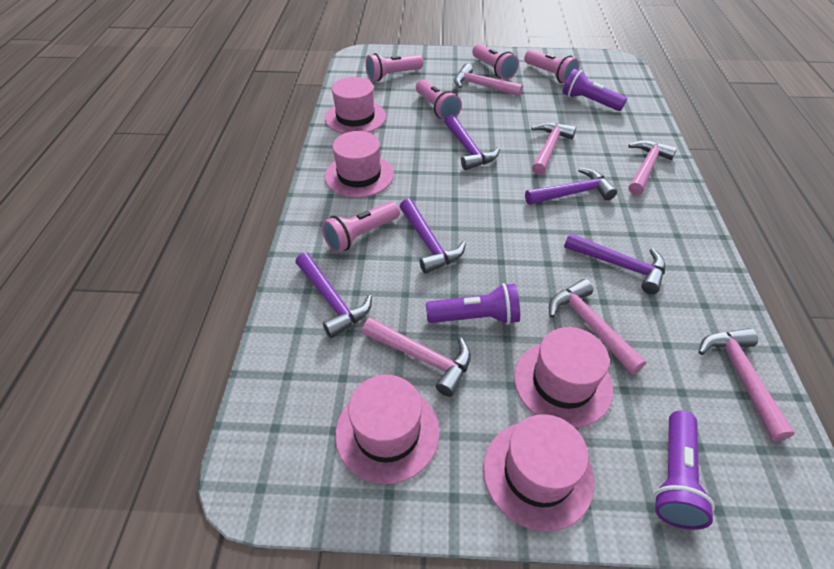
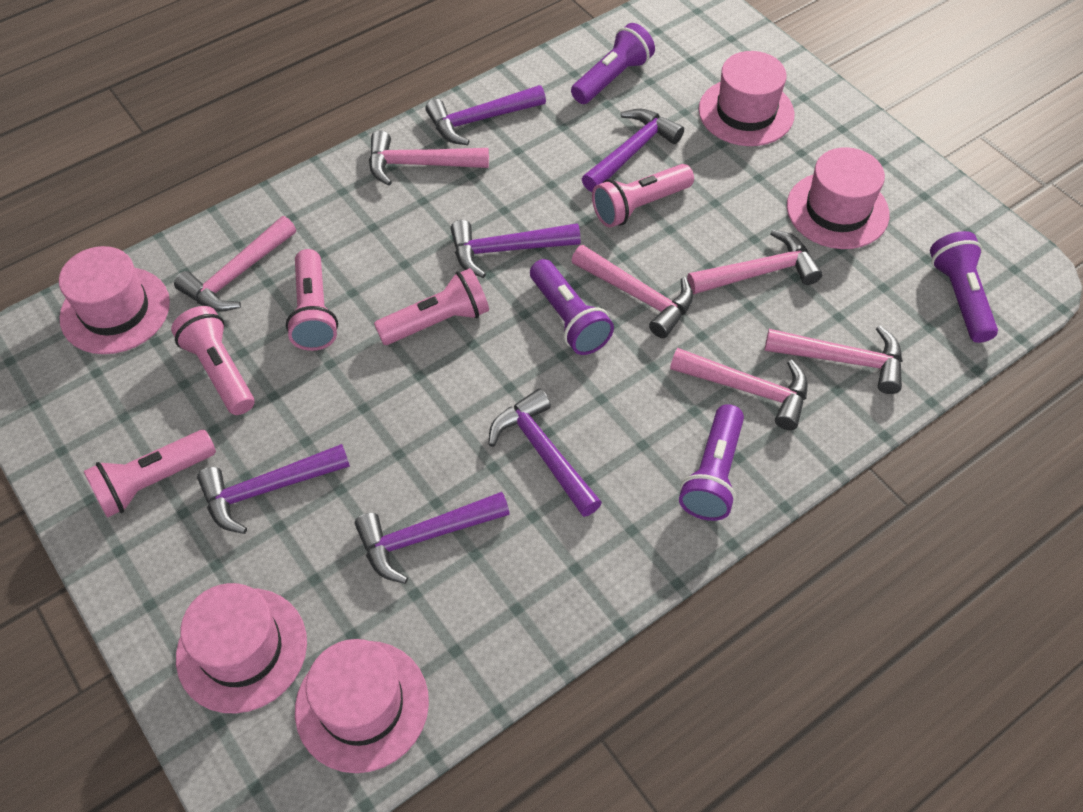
purple flashlight: 3 -> 4
purple hammer: 5 -> 6

